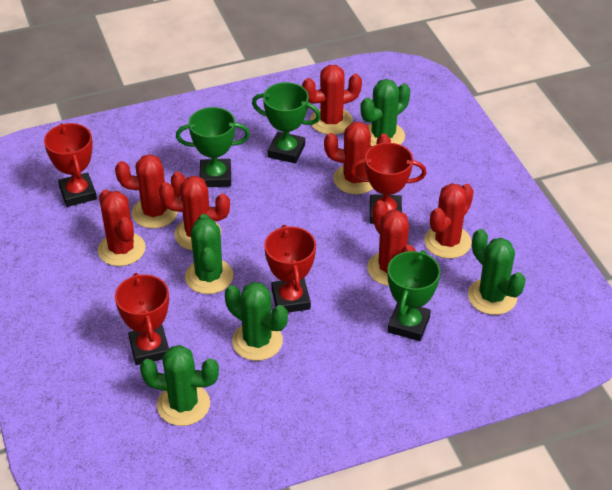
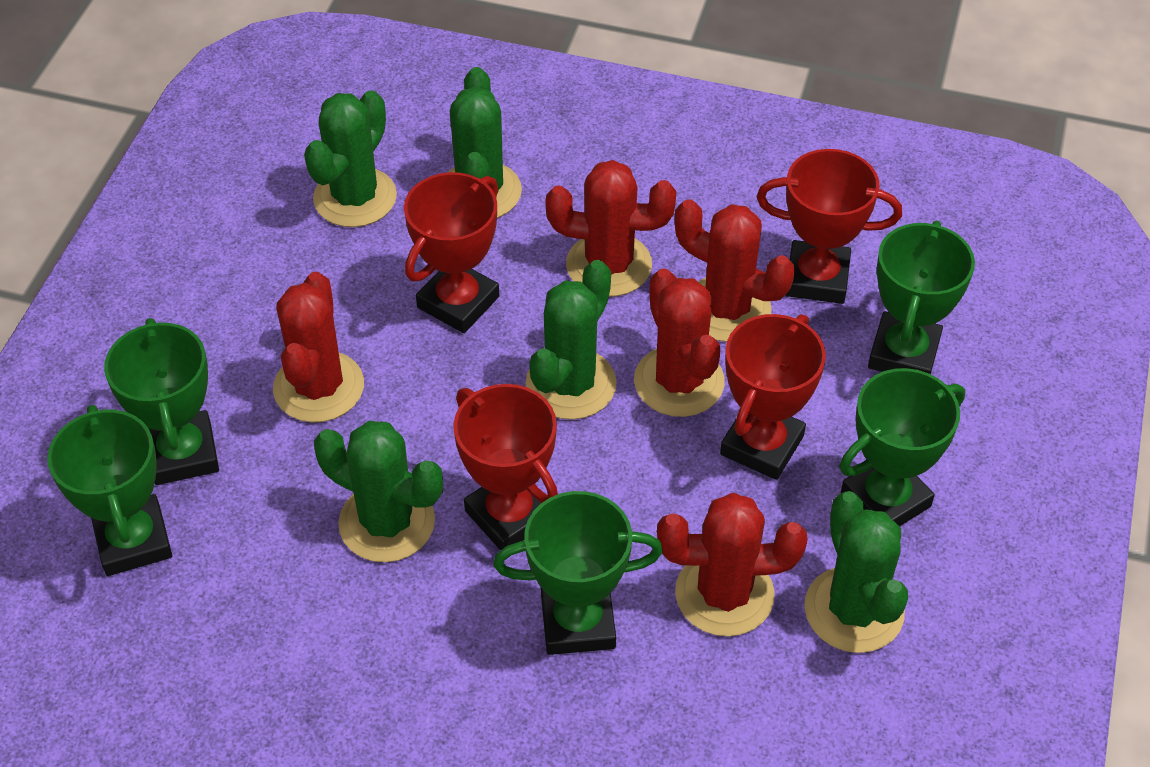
green trophy: 3 -> 5
red cactus: 7 -> 5

